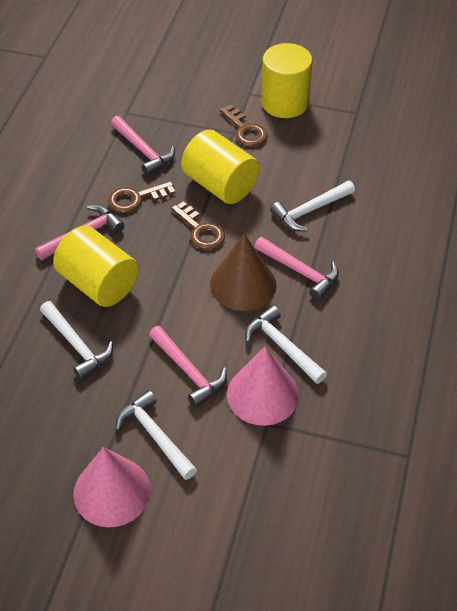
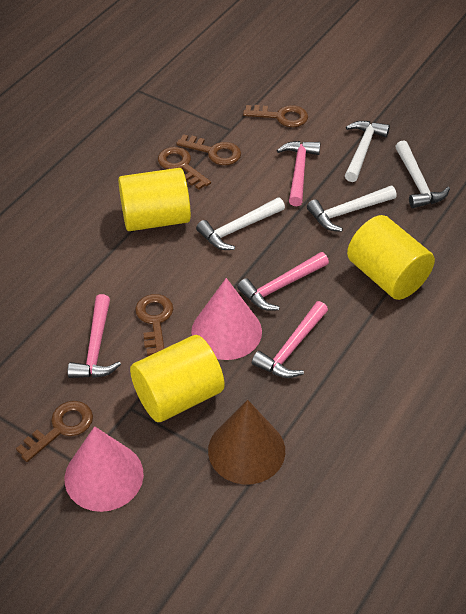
brown key: 3 -> 5

